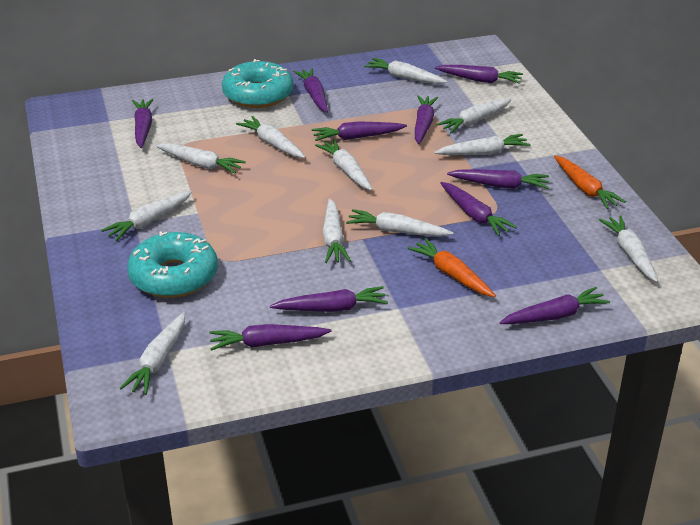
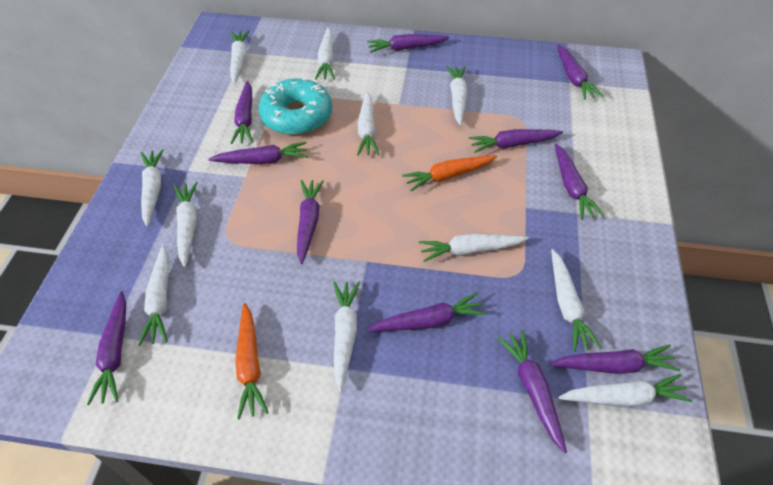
purple carrot: 10 -> 11
turquoise donut: 2 -> 1

